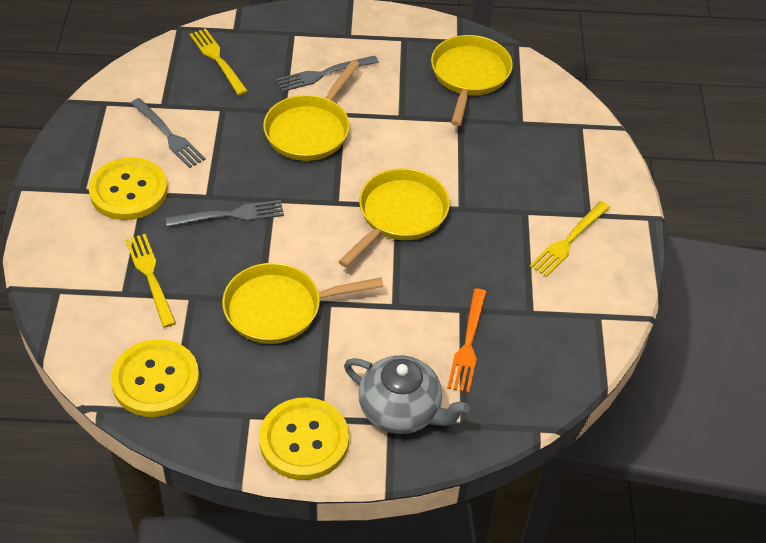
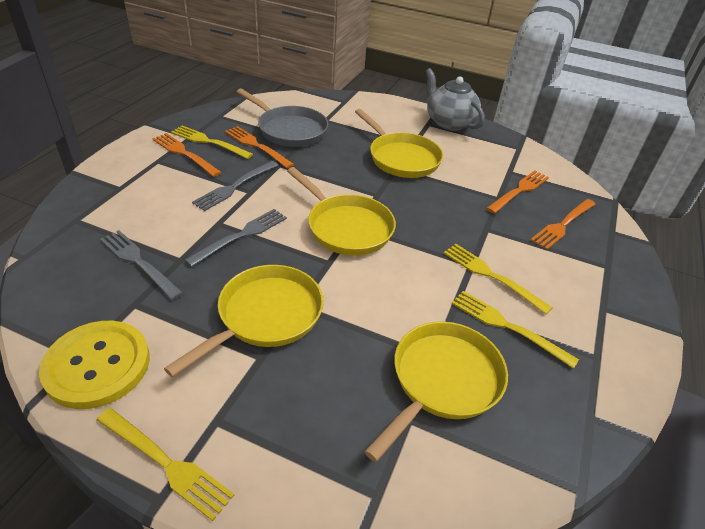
grey pan: 0 -> 1
orange fork: 1 -> 4
yellow button: 3 -> 1
yellow fork: 3 -> 4

